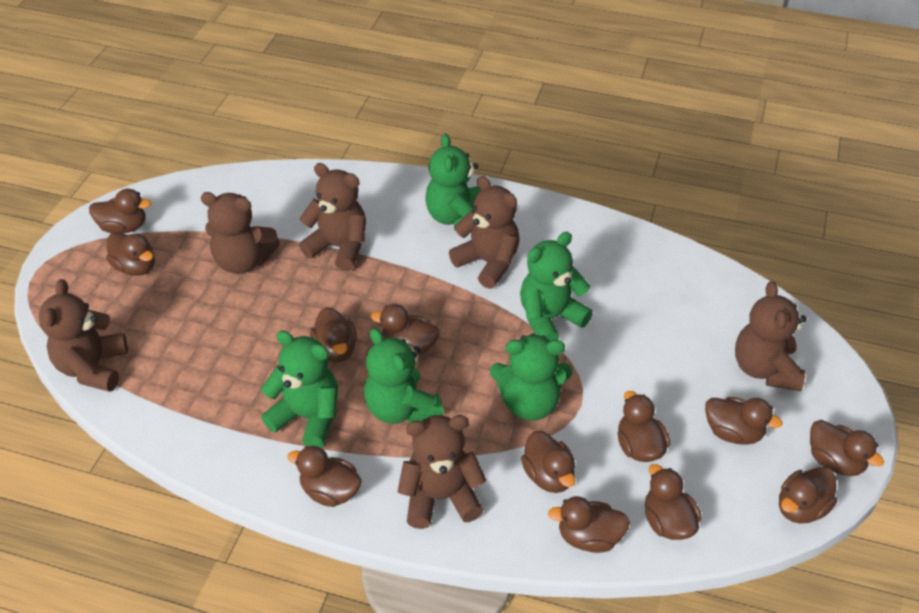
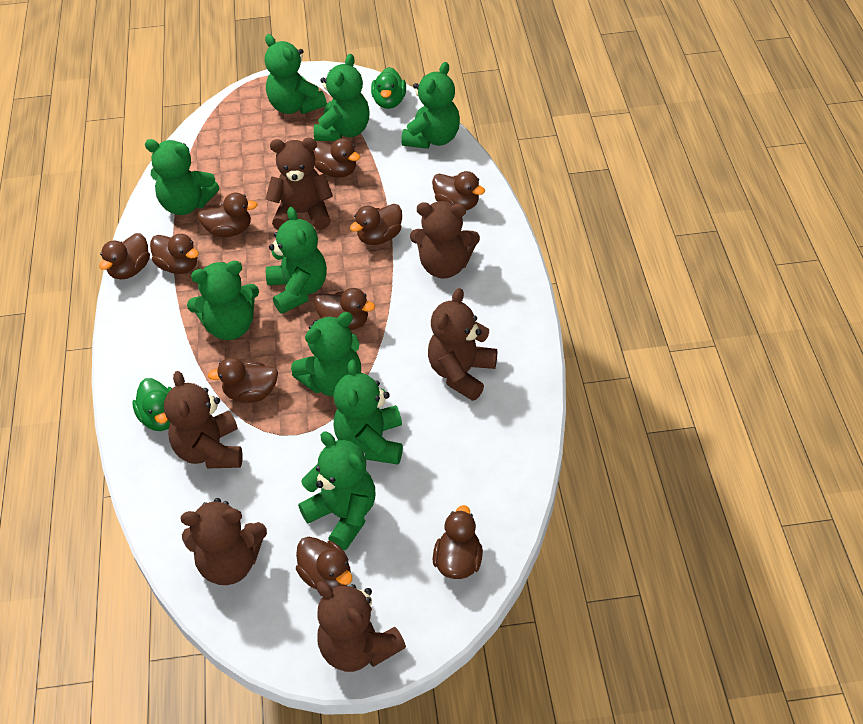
brown duck: 12 -> 10
green duck: 0 -> 2
green teddy bear: 5 -> 9

